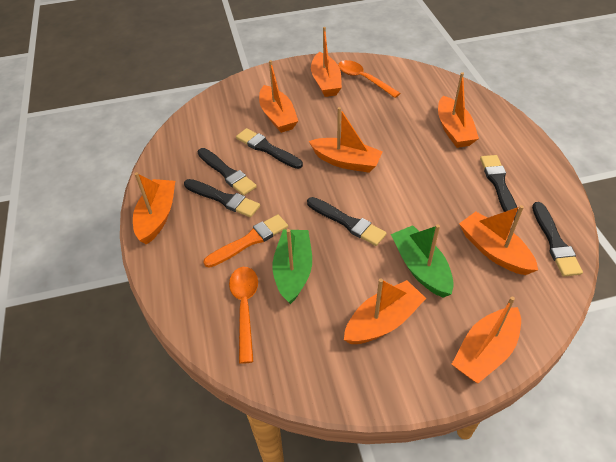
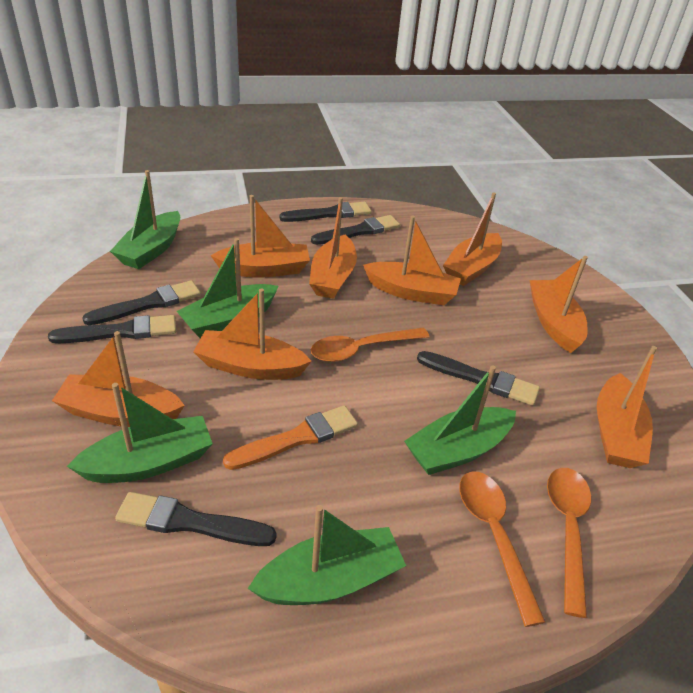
green boat: 2 -> 5
orange spoon: 2 -> 3

